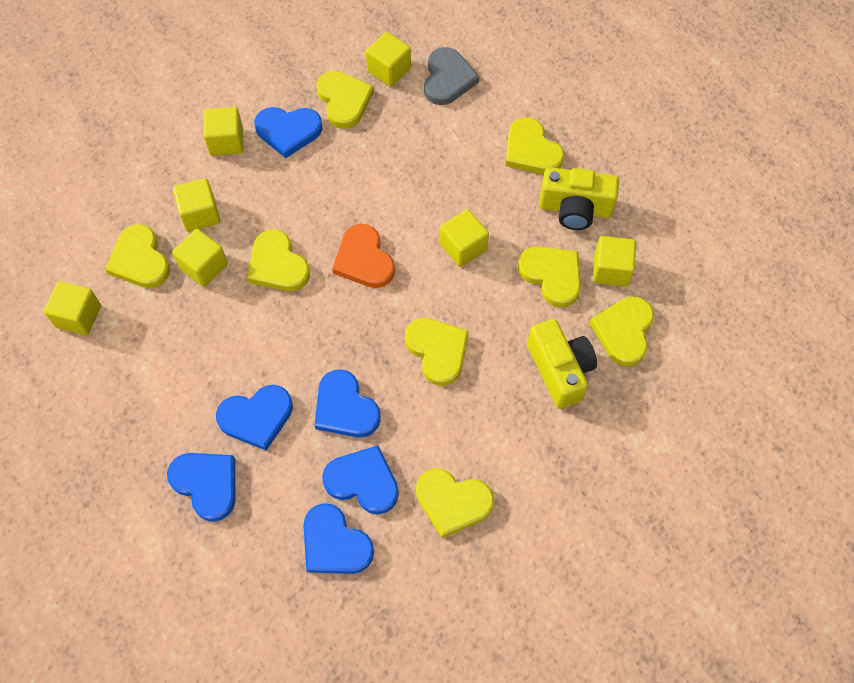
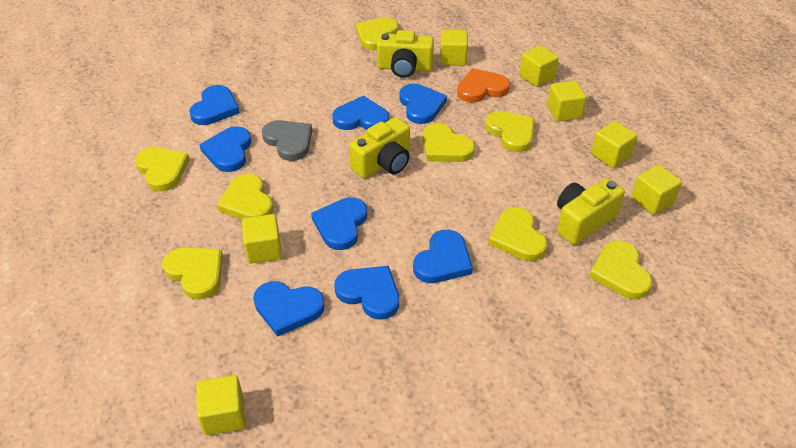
blue heart: 6 -> 8
yellow camera: 2 -> 3

